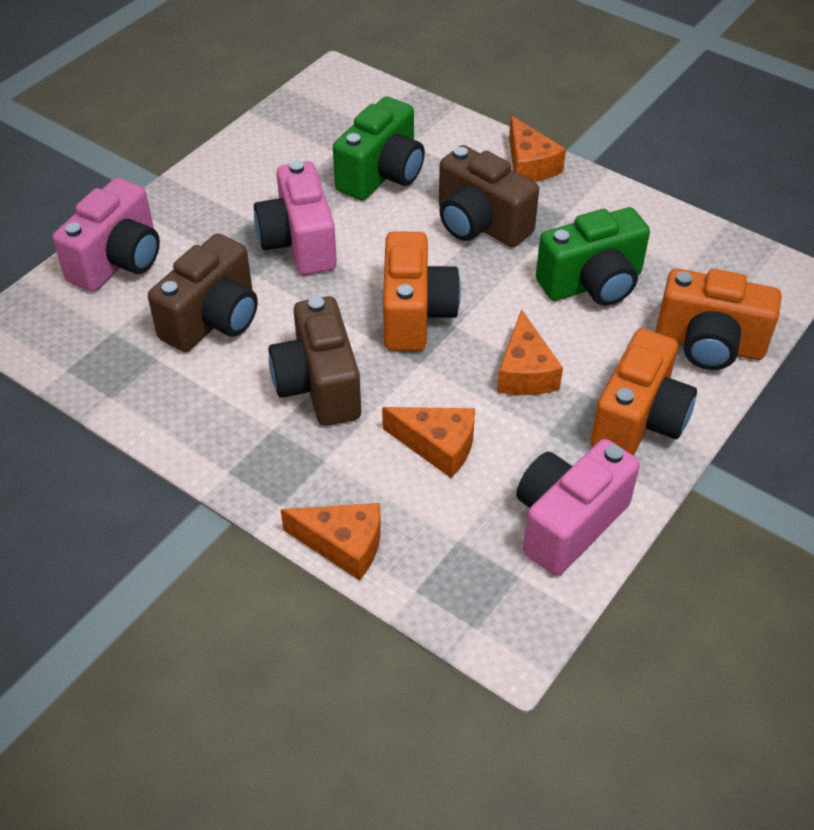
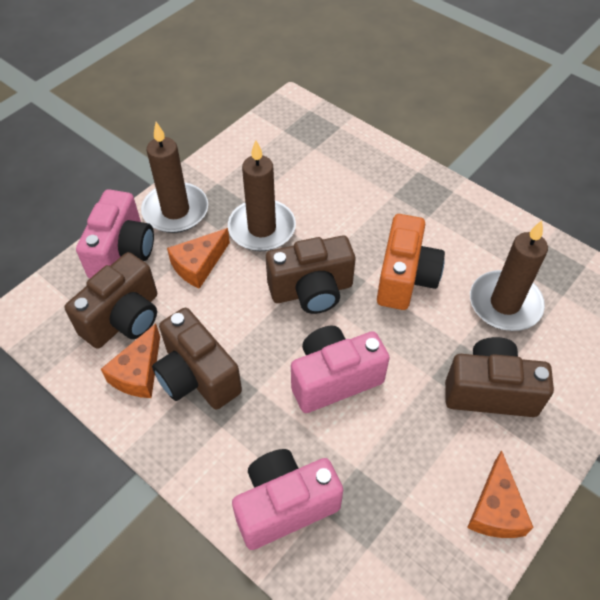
brown camera: 3 -> 4
brown candle: 0 -> 3
green camera: 2 -> 0
orange camera: 3 -> 1
orange cheese: 4 -> 3

